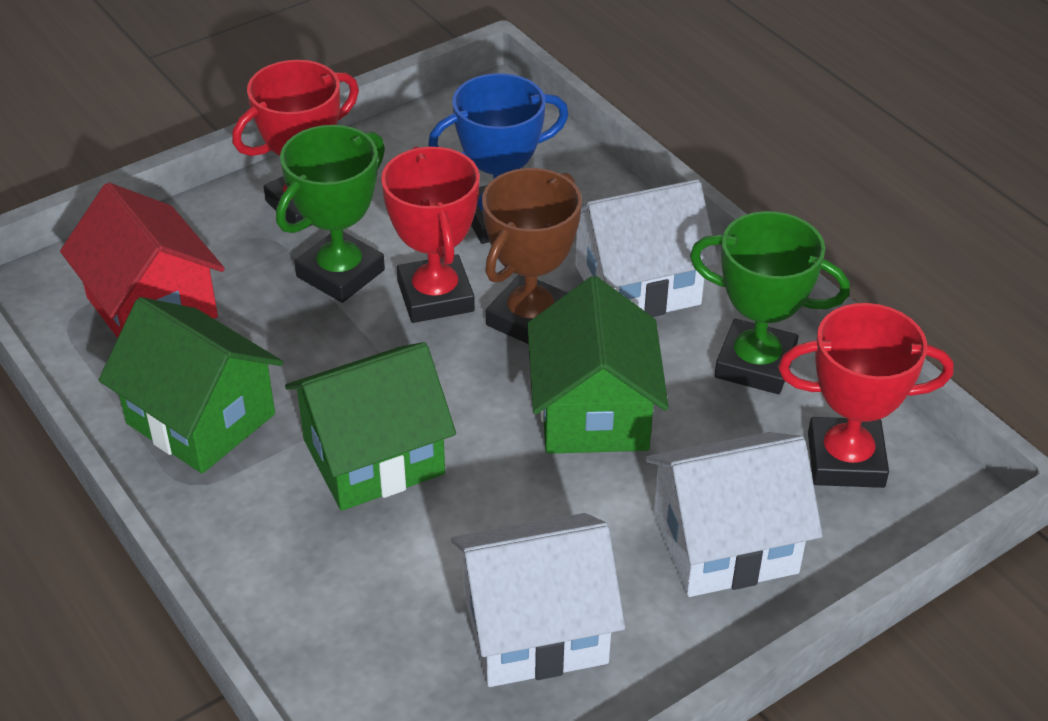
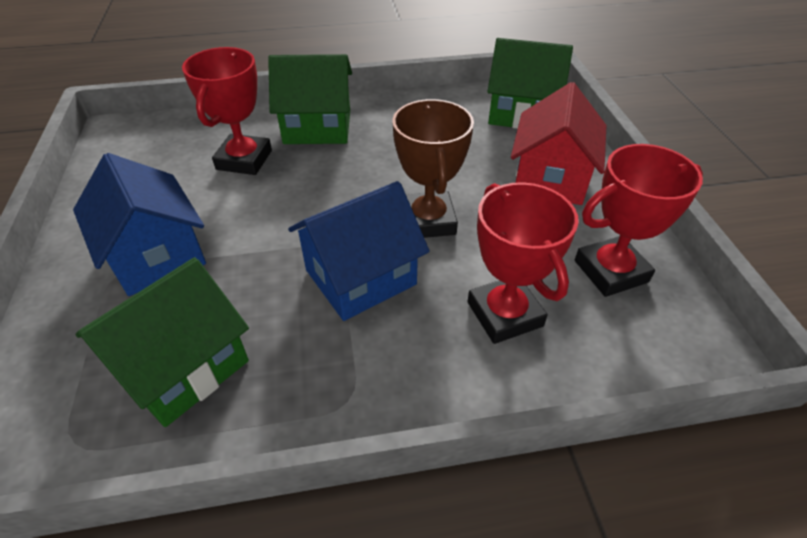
blue house: 0 -> 2
blue trophy: 1 -> 0
green trophy: 2 -> 0
white house: 3 -> 0

